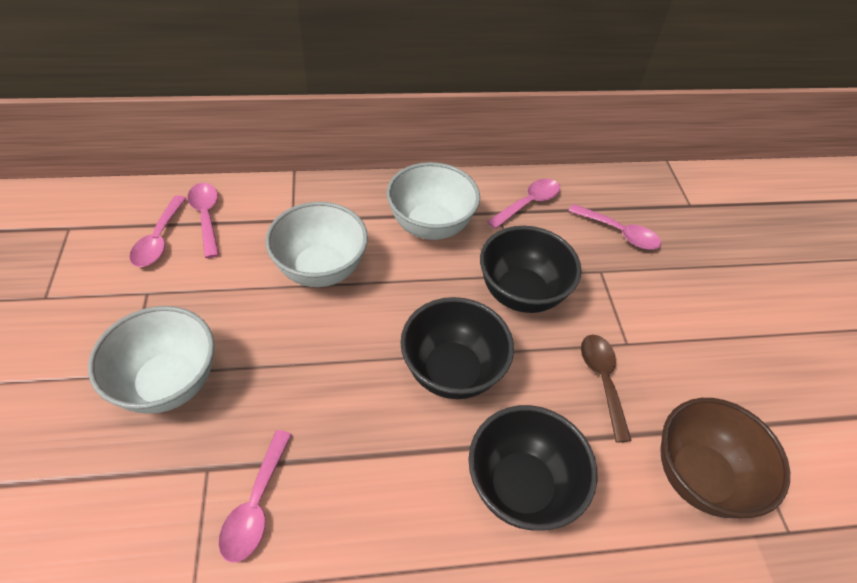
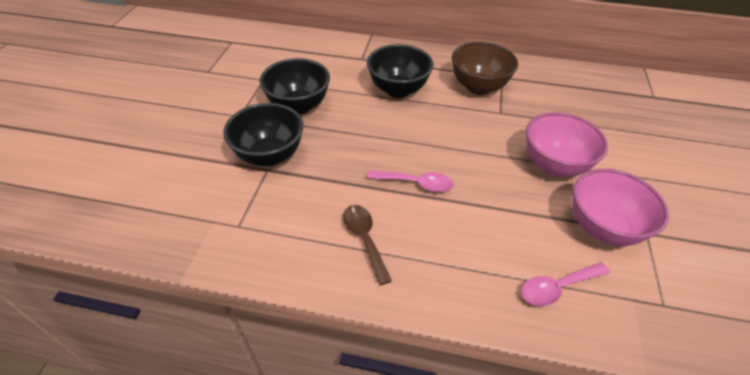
pink bowl: 0 -> 2
pink spoon: 5 -> 2
white bowl: 3 -> 0

